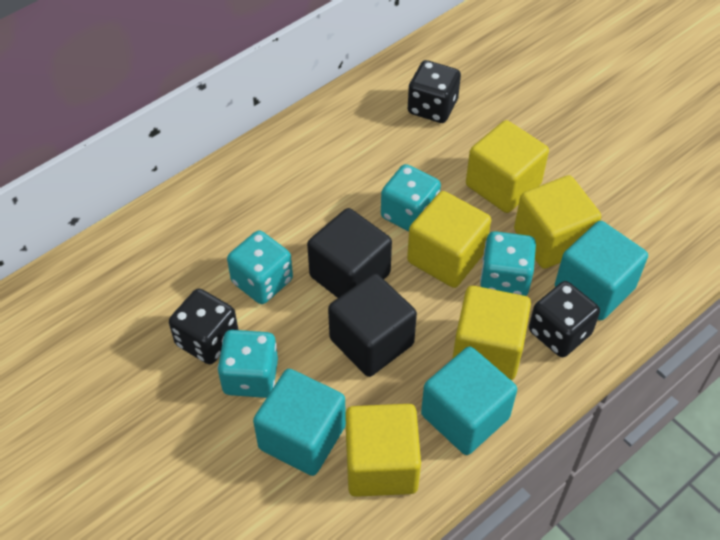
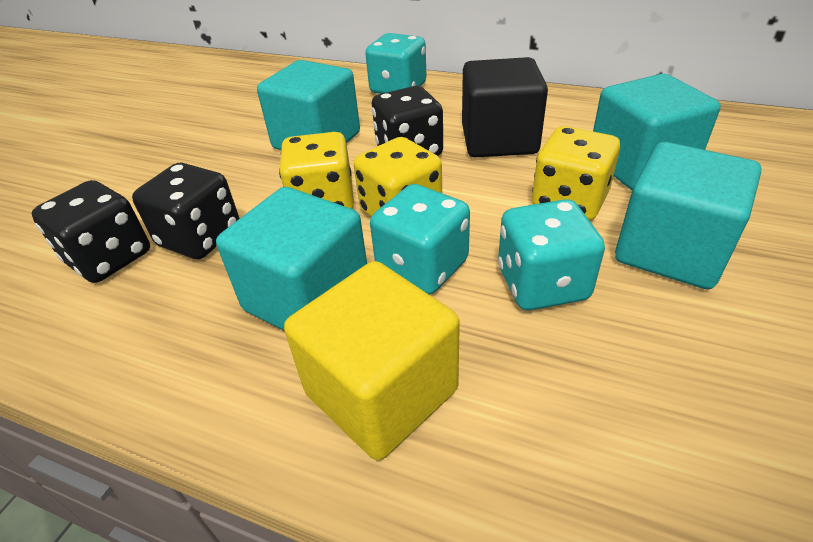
black cube: 2 -> 1
turquoise cube: 3 -> 4
turquoise dice: 4 -> 3
yellow cube: 5 -> 1
yellow dice: 0 -> 3

